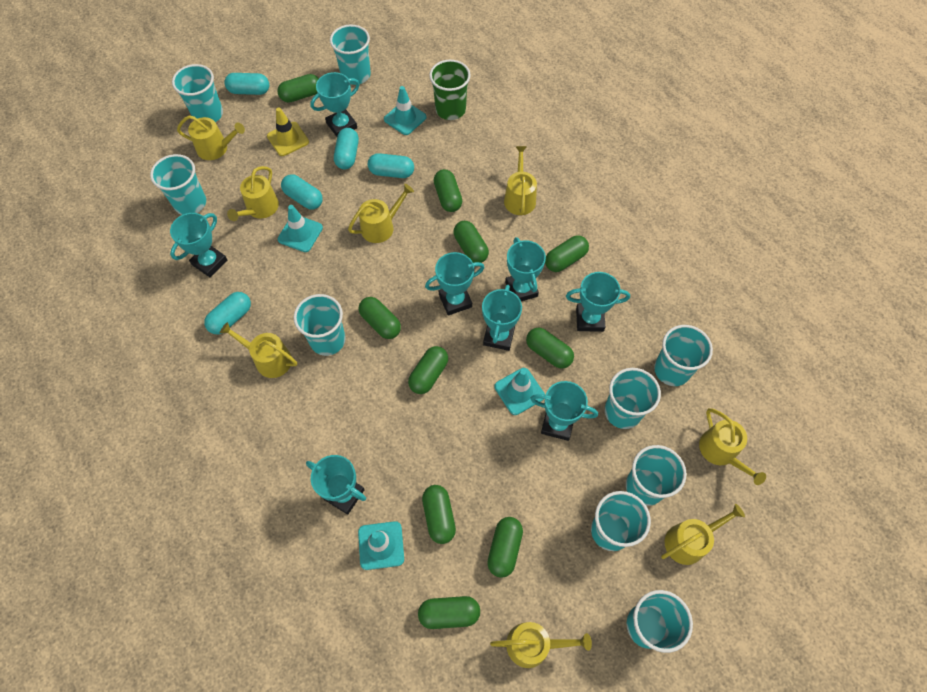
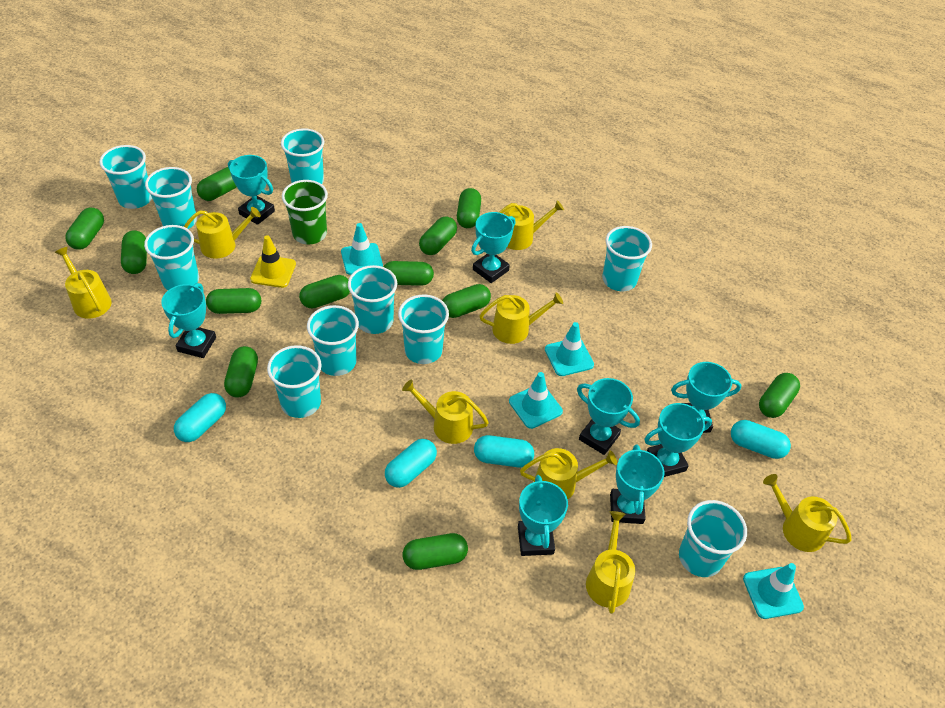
green capsule: 10 -> 12
turquoise capsule: 5 -> 4
turquoise cup: 9 -> 10

